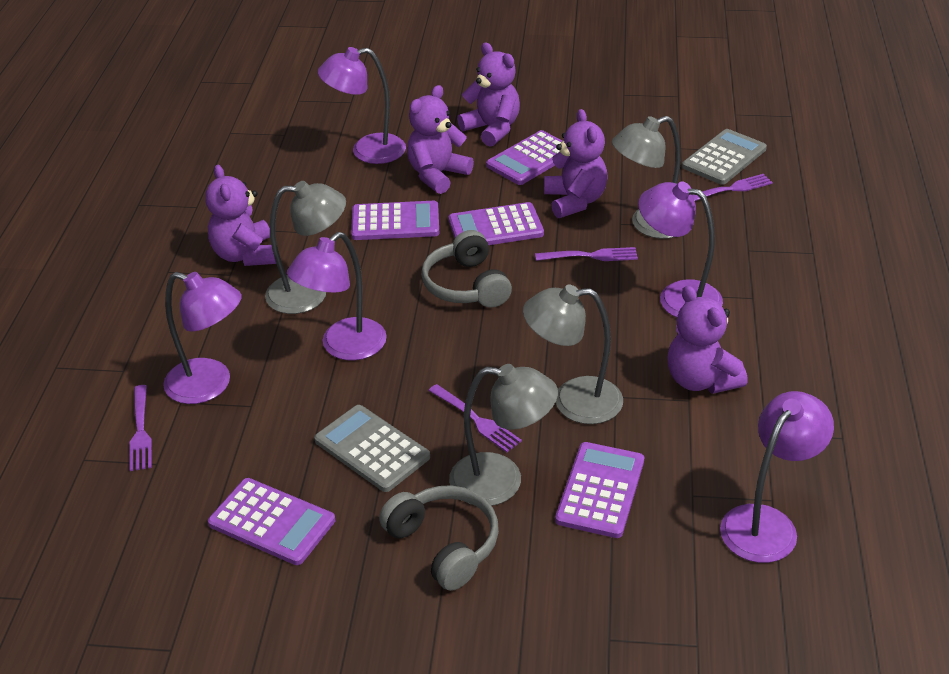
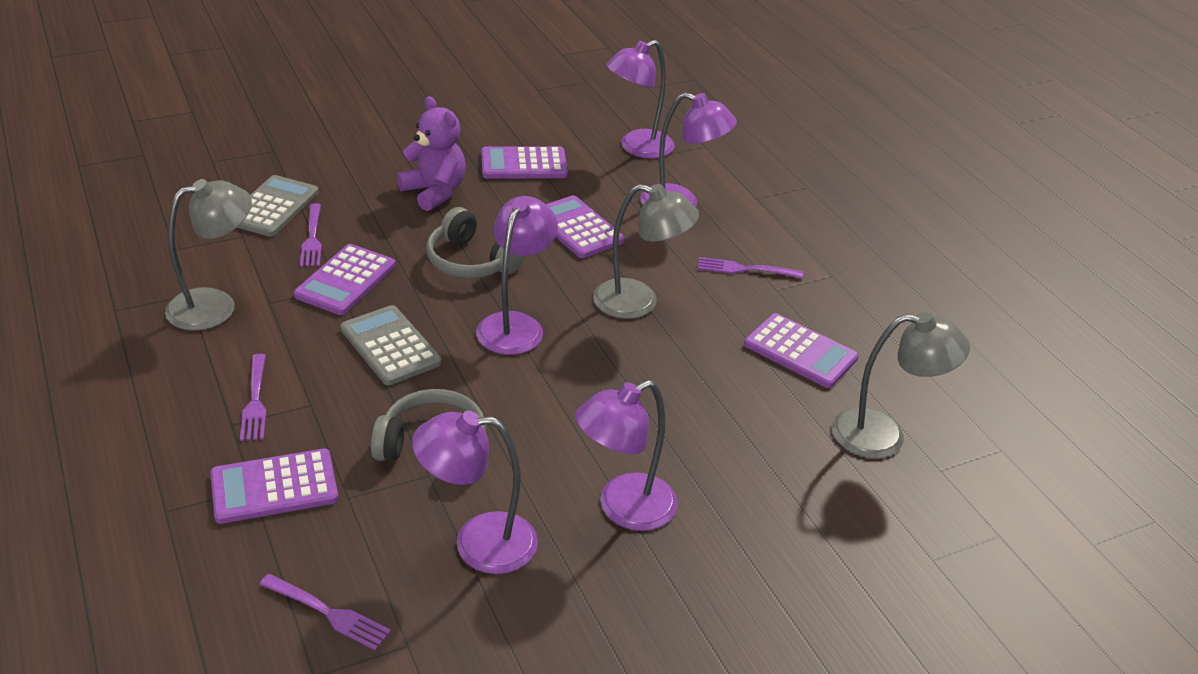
grey lamp: 4 -> 3
purple teddy bear: 5 -> 1

